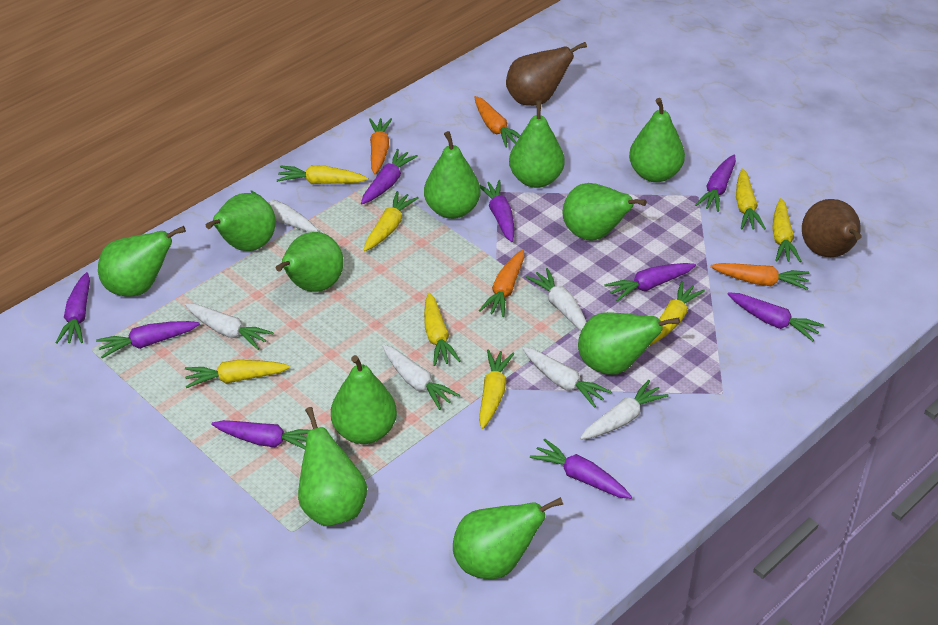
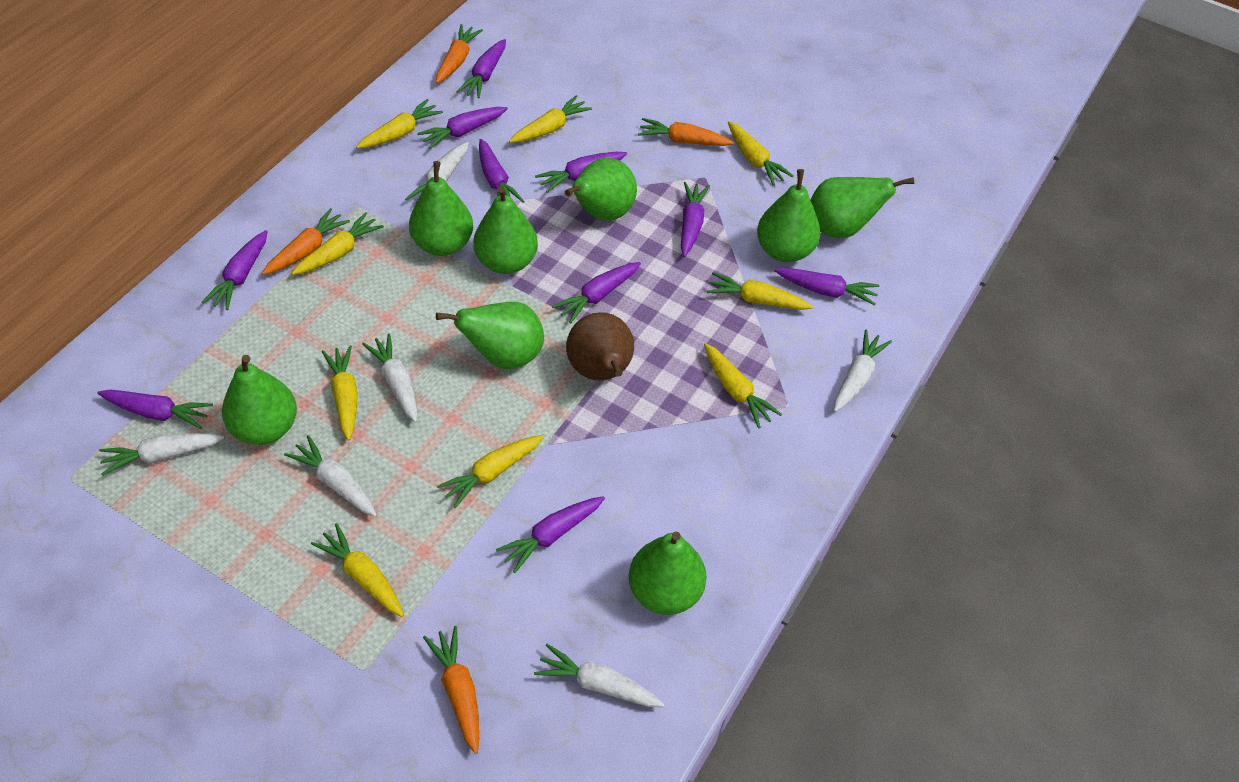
brown pear: 2 -> 1
green pear: 11 -> 8
purple carrot: 9 -> 10
yellow carrot: 8 -> 9

